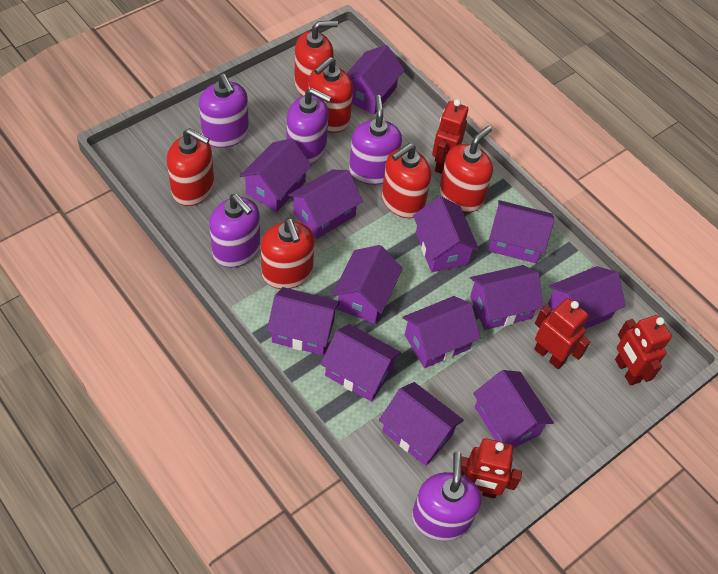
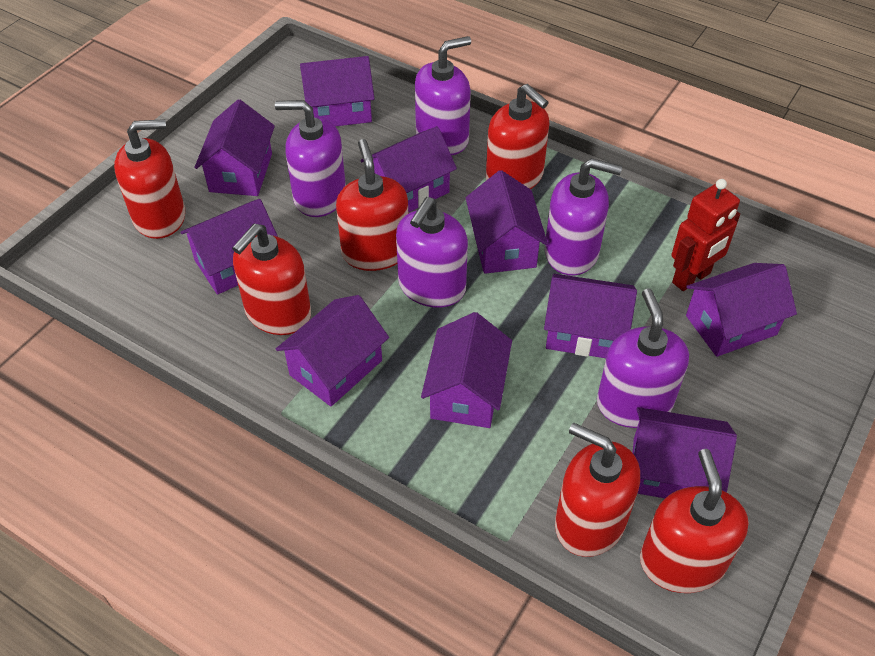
purple house: 13 -> 10
red robot: 4 -> 1

